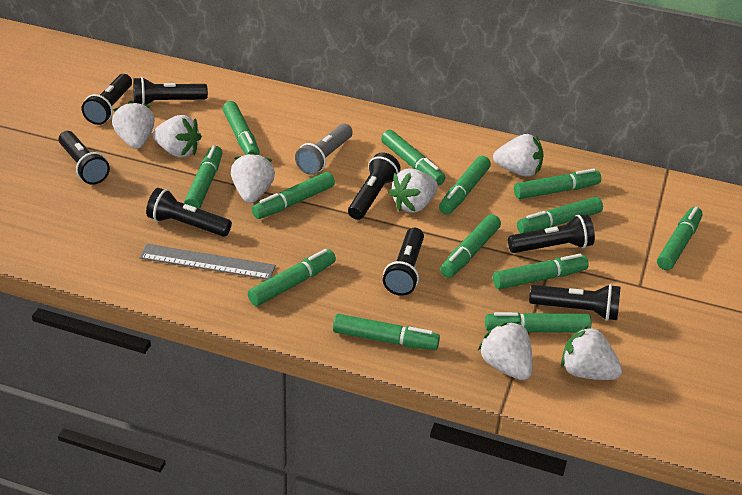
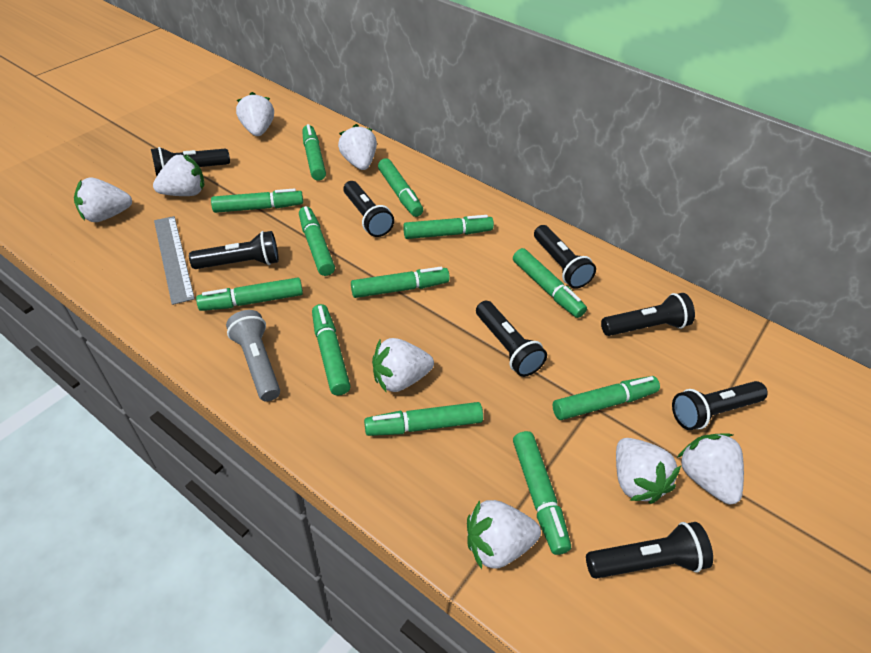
green marker: 13 -> 12
white strawberry: 7 -> 8

